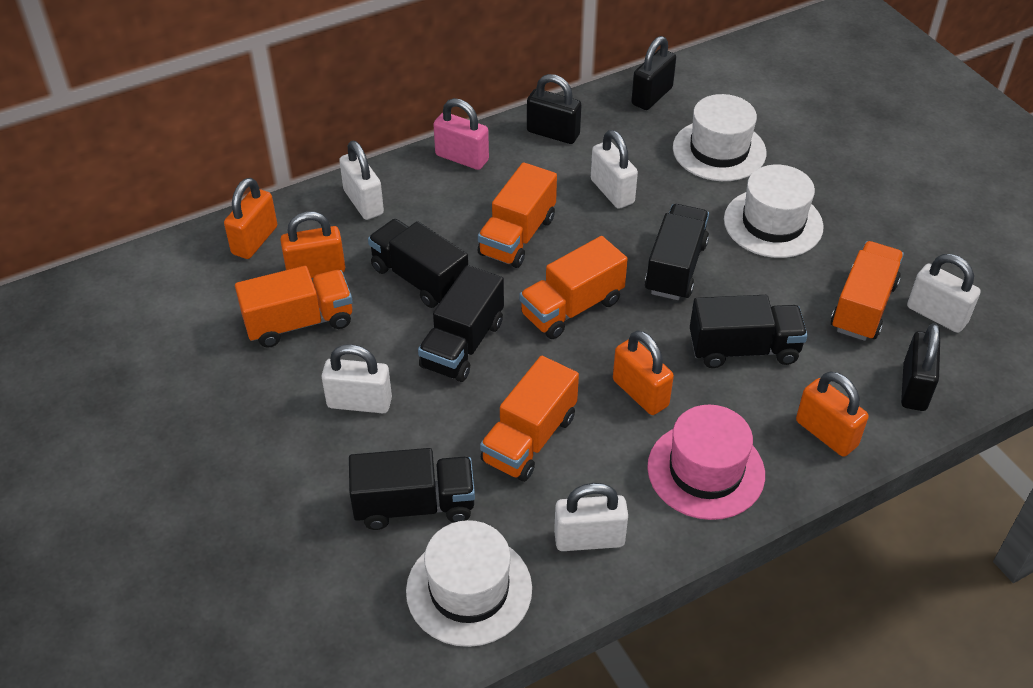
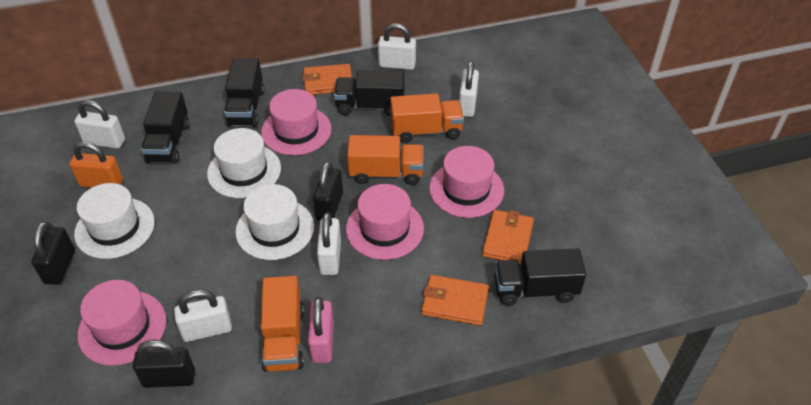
black truck: 5 -> 4
orange padlock: 4 -> 1
orange truck: 5 -> 3
orange wallet: 0 -> 3
pink hat: 1 -> 4

